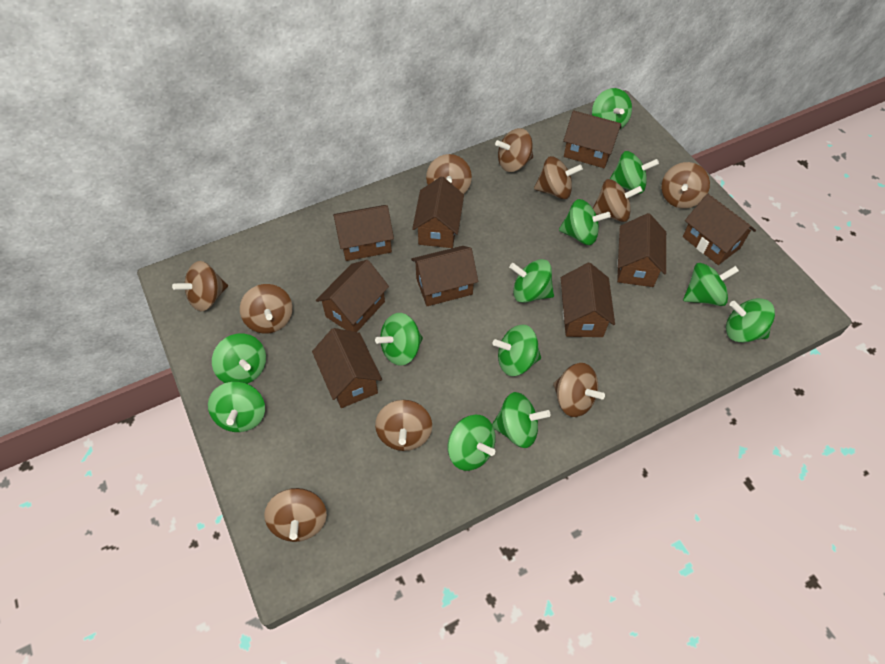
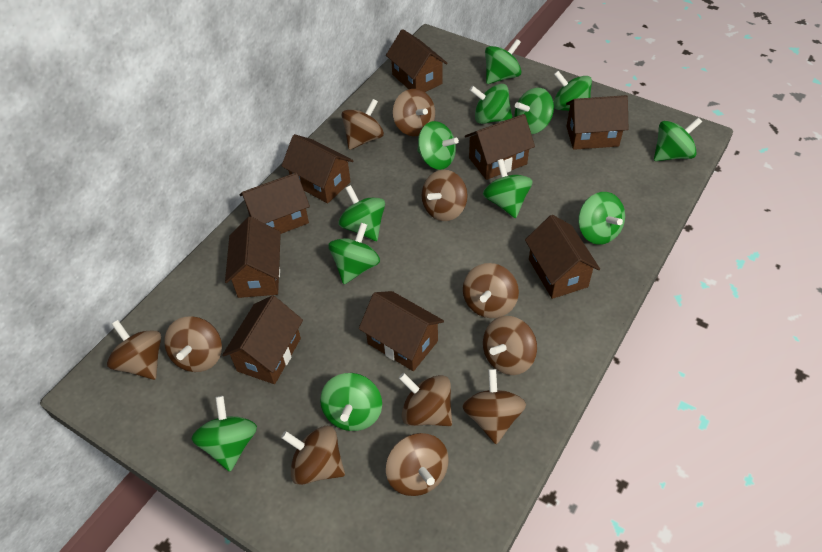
brown spinning top: 10 -> 11

